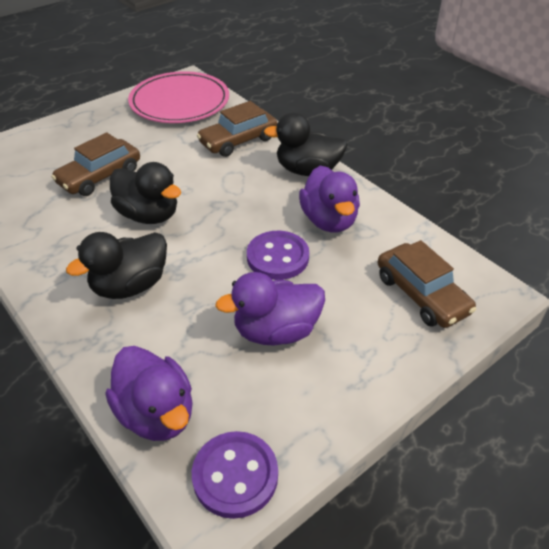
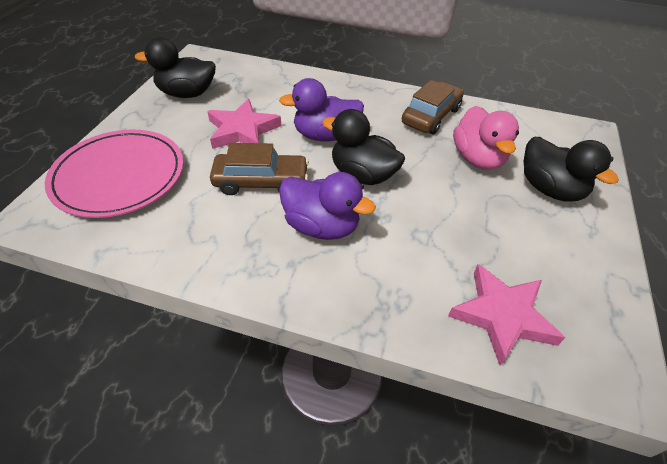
brown car: 3 -> 2
pink duck: 0 -> 1
pink star: 0 -> 2
purple button: 2 -> 0
purple duck: 3 -> 2

